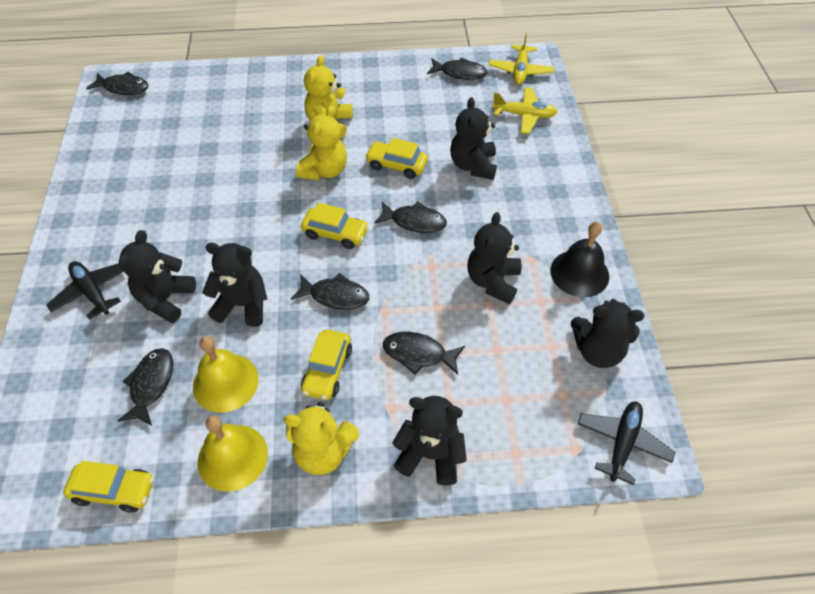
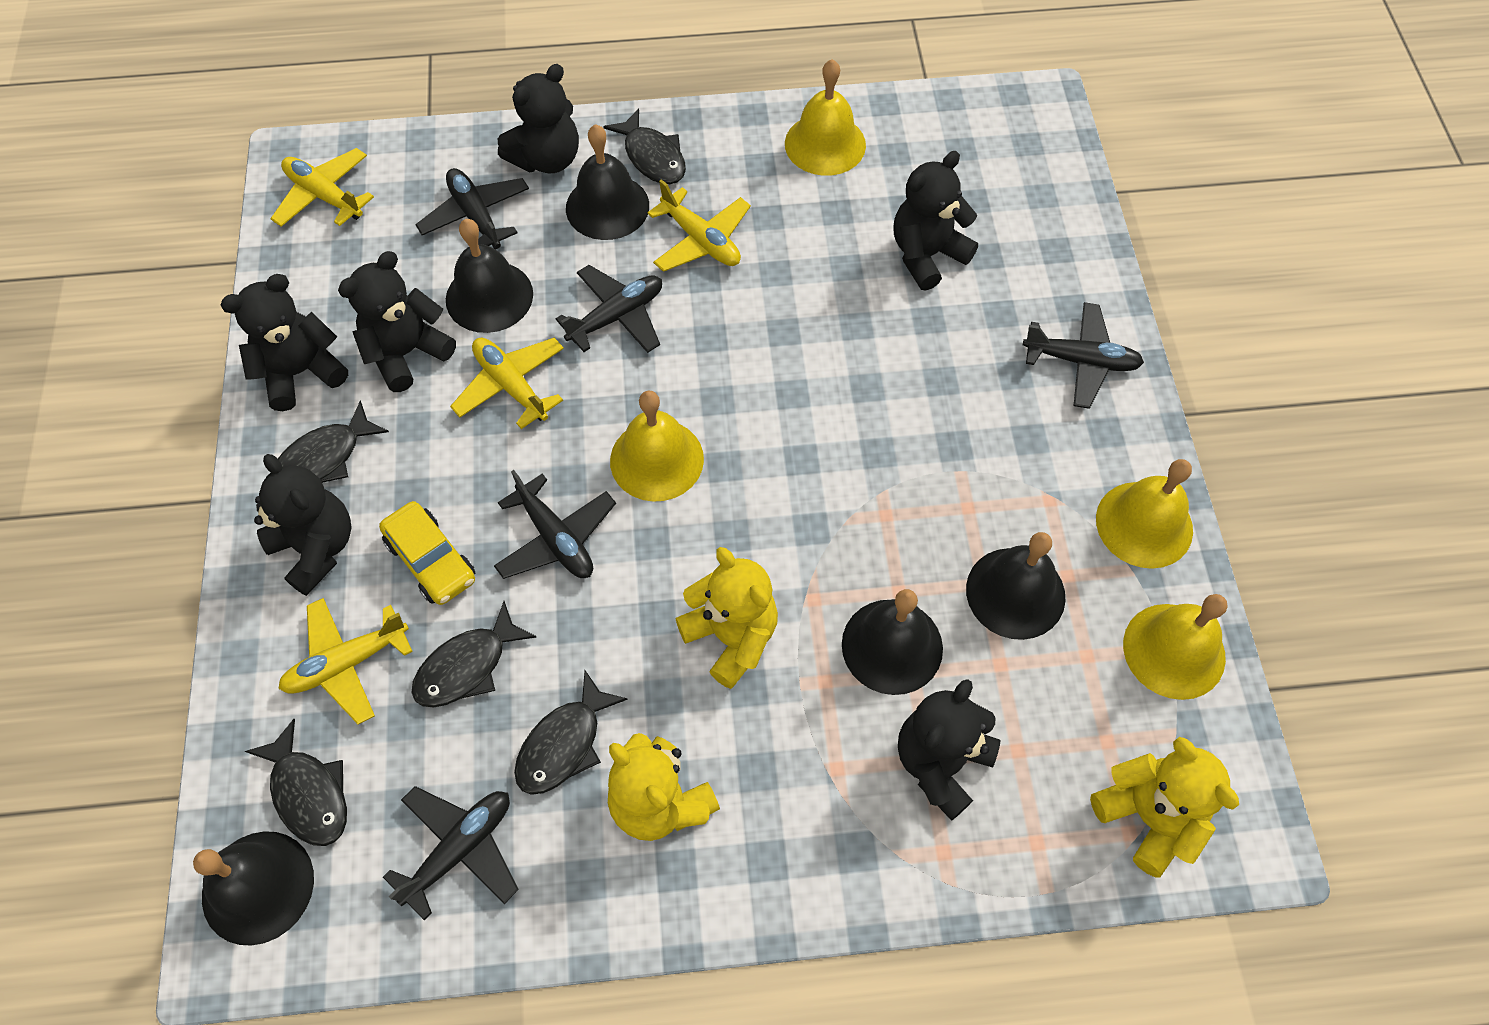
black bell: 1 -> 5
black fish: 6 -> 5
black plane: 2 -> 5
yellow bell: 2 -> 4
yellow car: 4 -> 1
yellow plane: 2 -> 4

